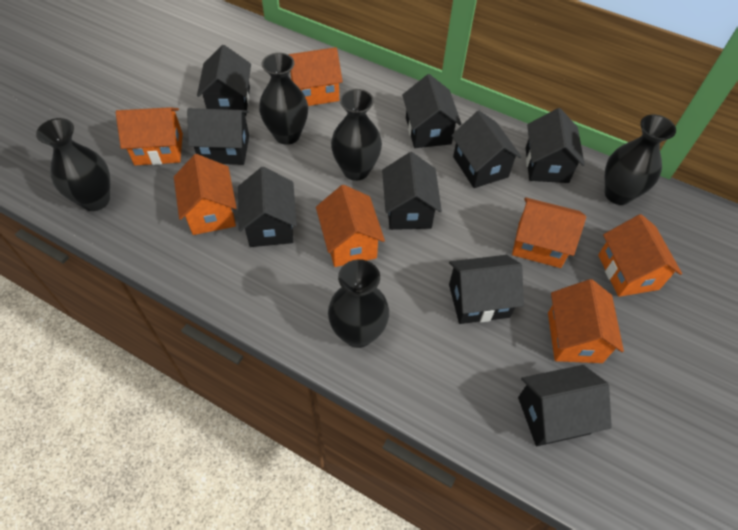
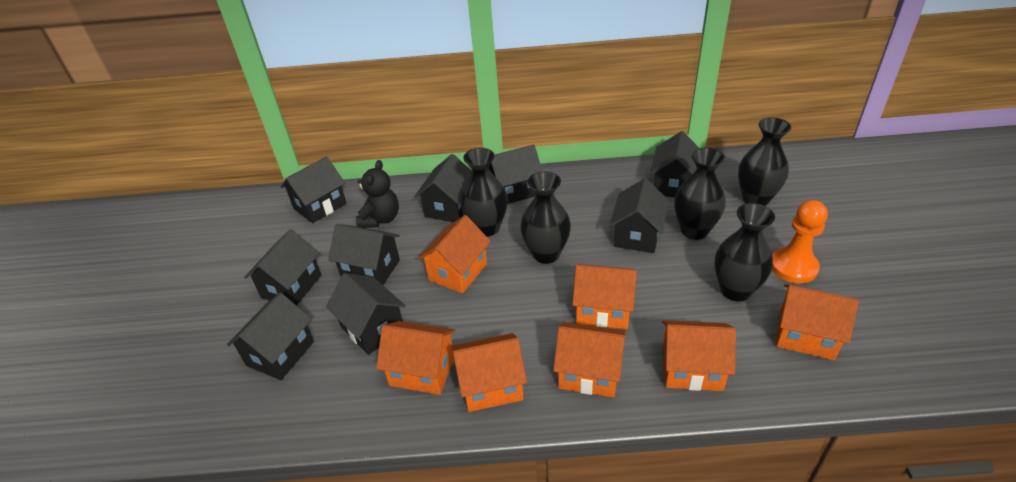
black teddy bear: 0 -> 1
orange pawn: 0 -> 1

